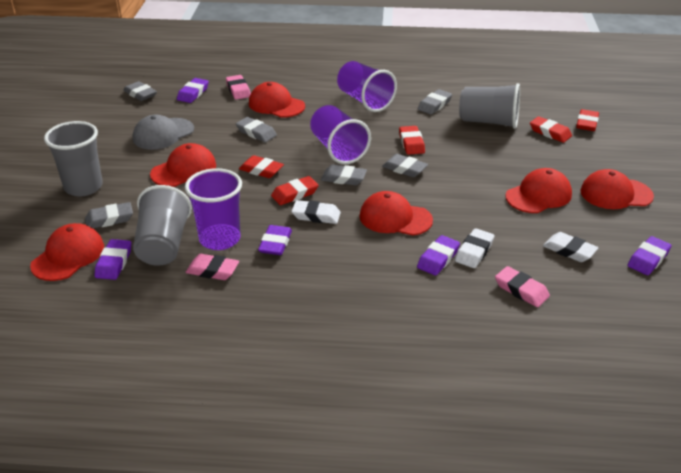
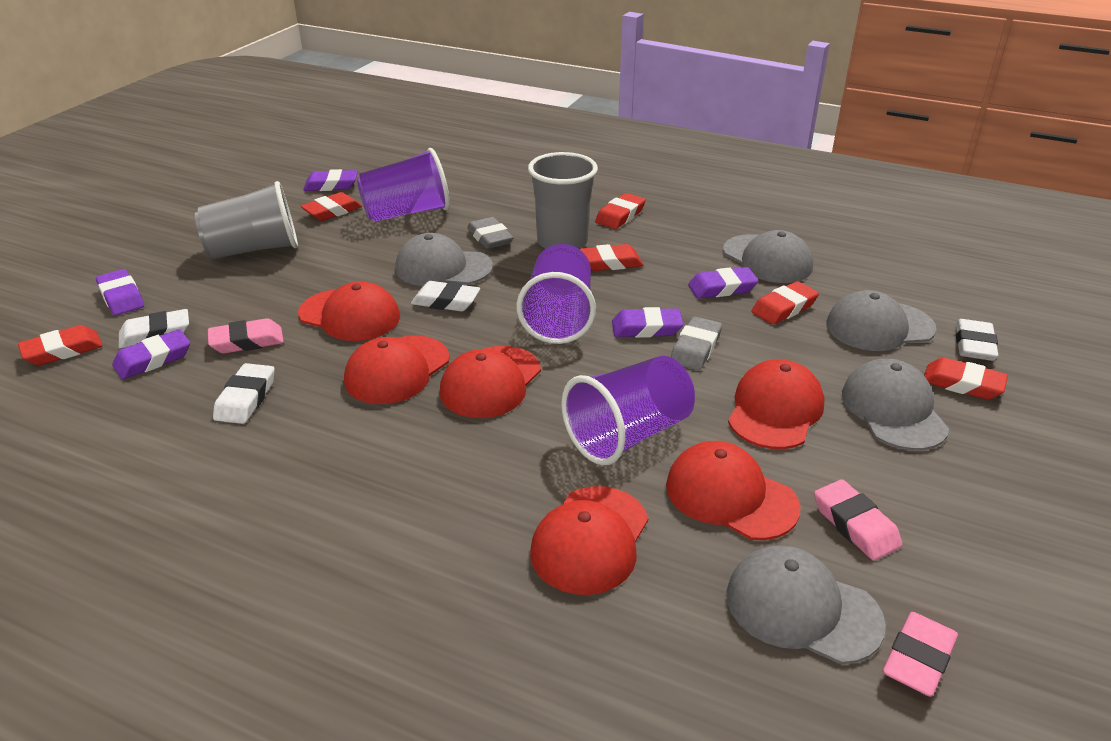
grey cap: 1 -> 5
grey cup: 3 -> 2
grey eraser: 6 -> 2
red eraser: 5 -> 6
white eraser: 3 -> 4

